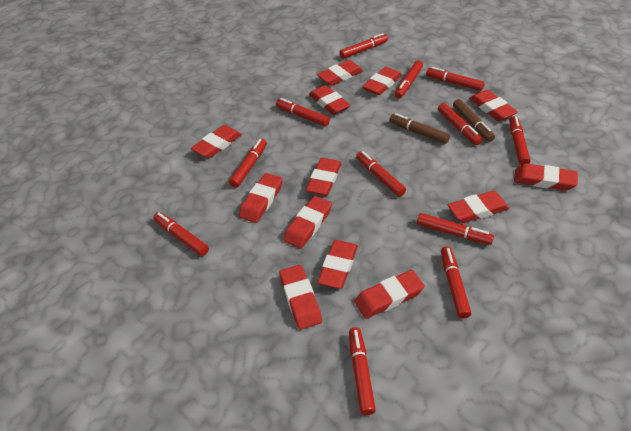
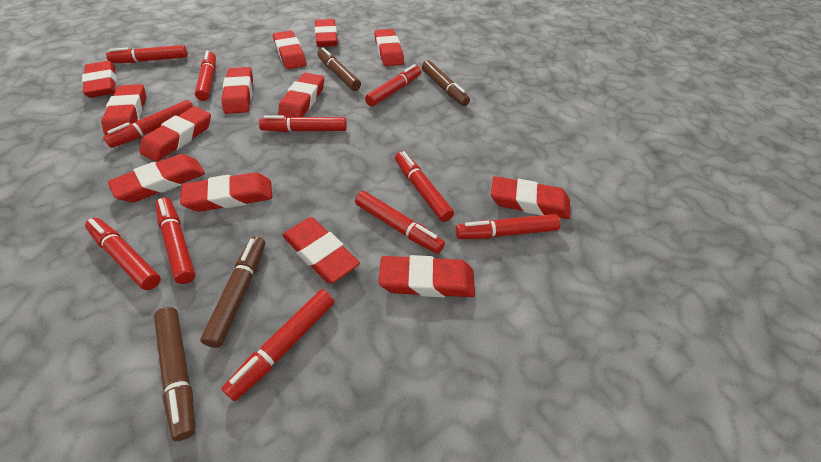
brown marker: 2 -> 4
red marker: 12 -> 11

